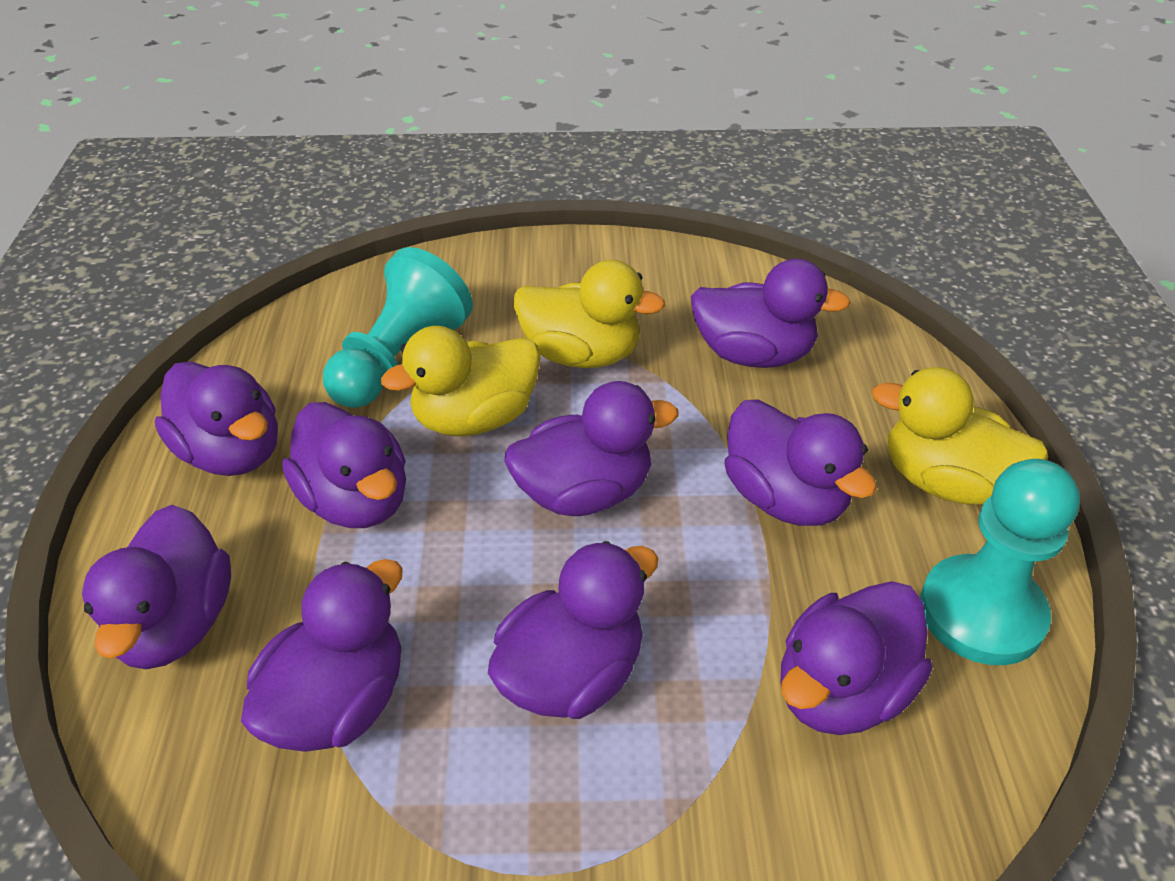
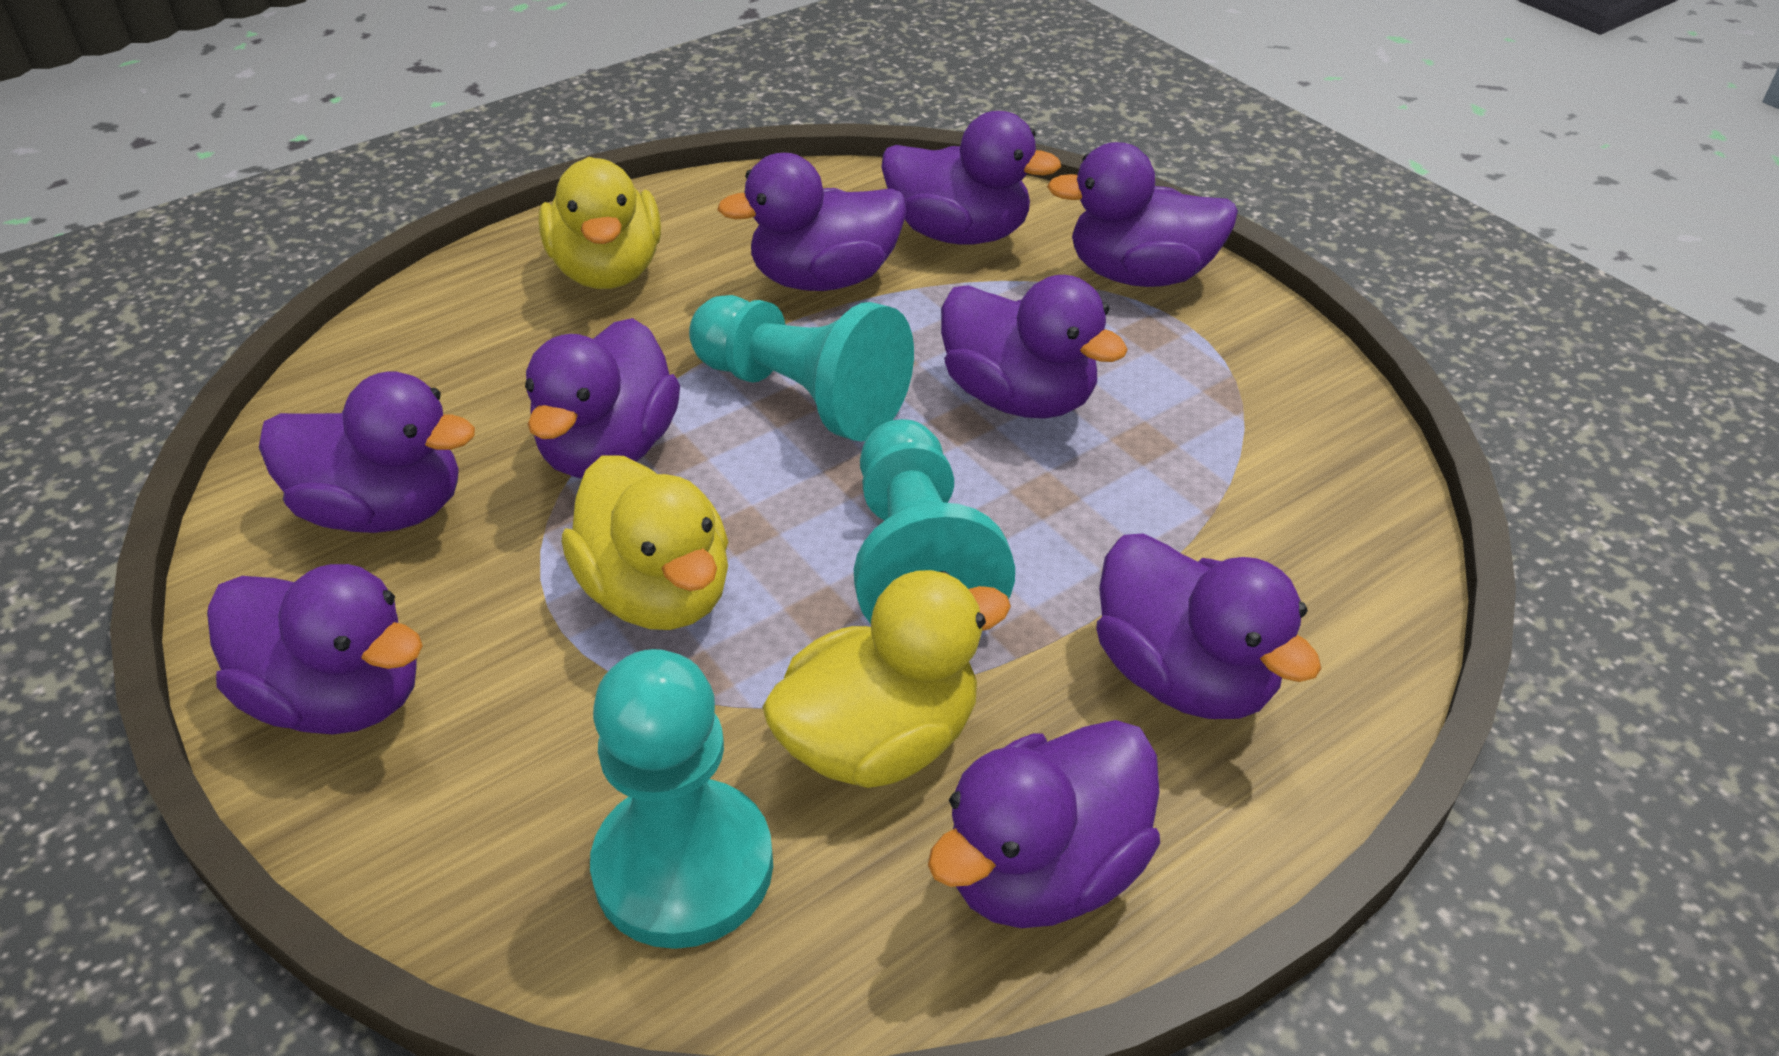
turquoise pawn: 2 -> 3

